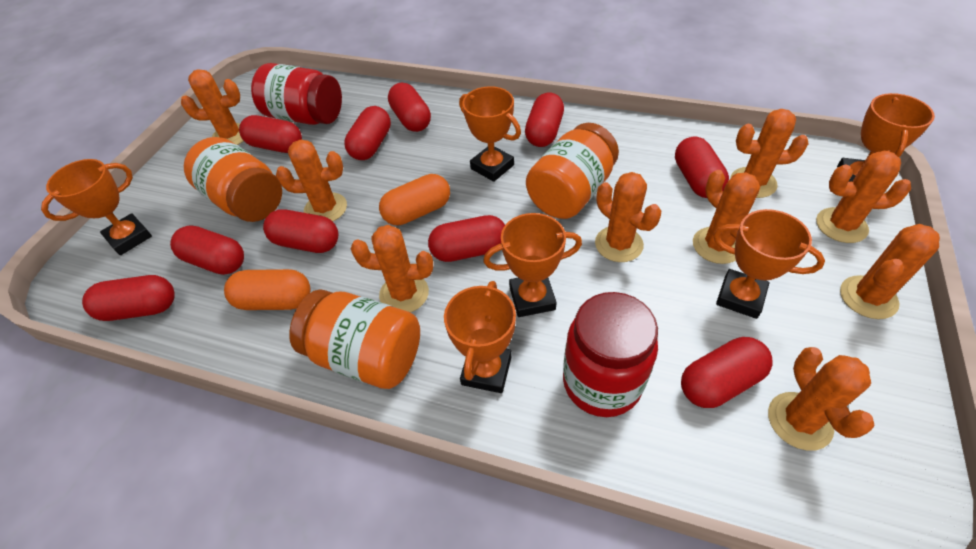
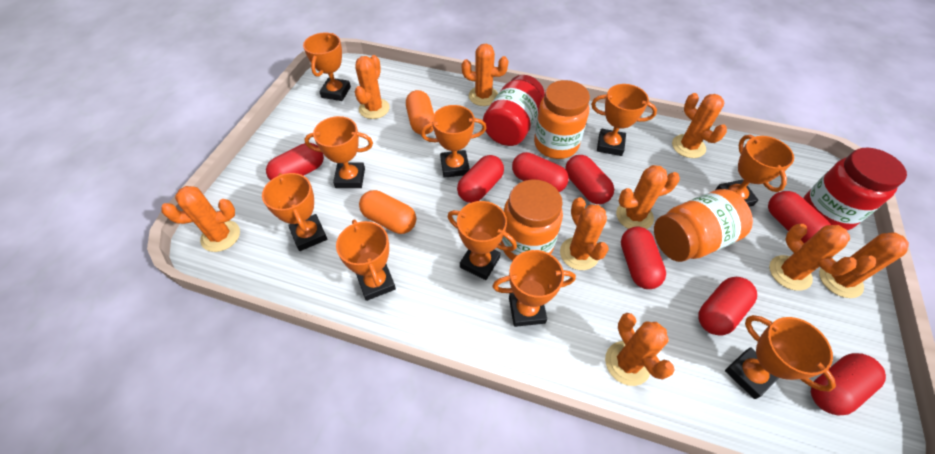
orange trophy: 6 -> 10
red capsule: 10 -> 8

